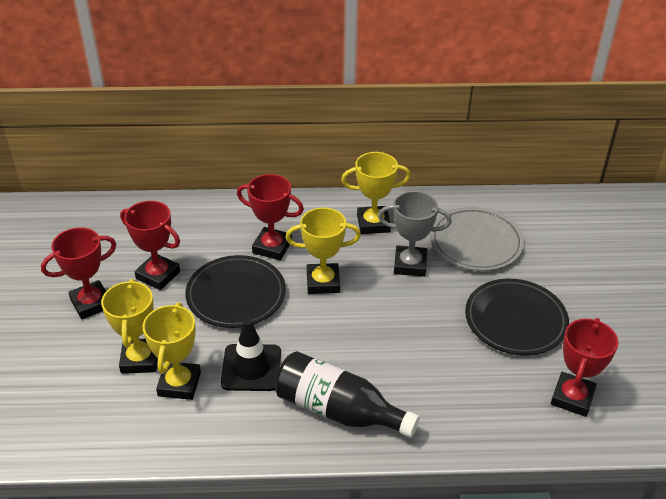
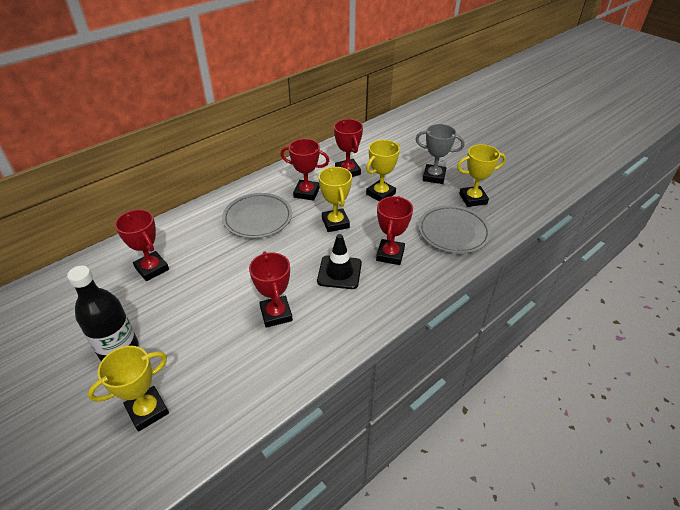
black plate: 2 -> 0
grey plate: 1 -> 2
red trophy: 4 -> 5

